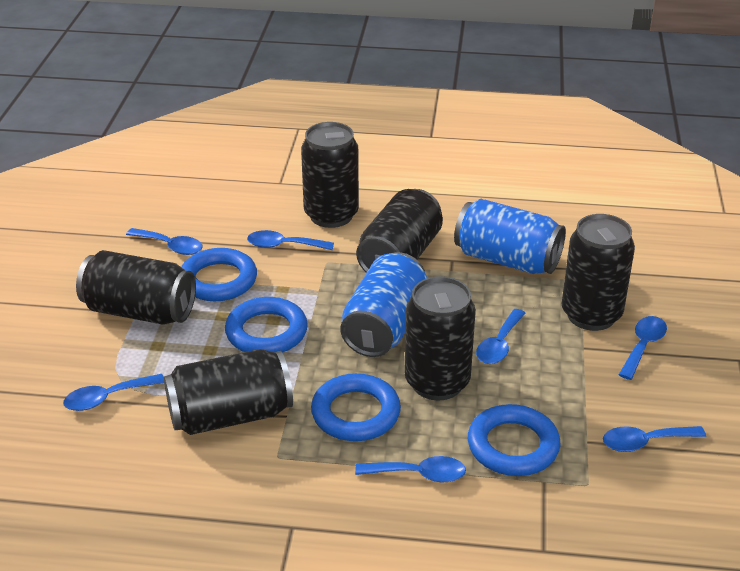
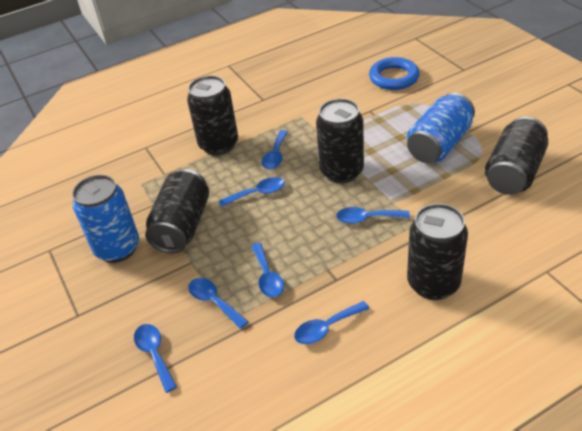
black can: 6 -> 5
blue ring: 4 -> 1

